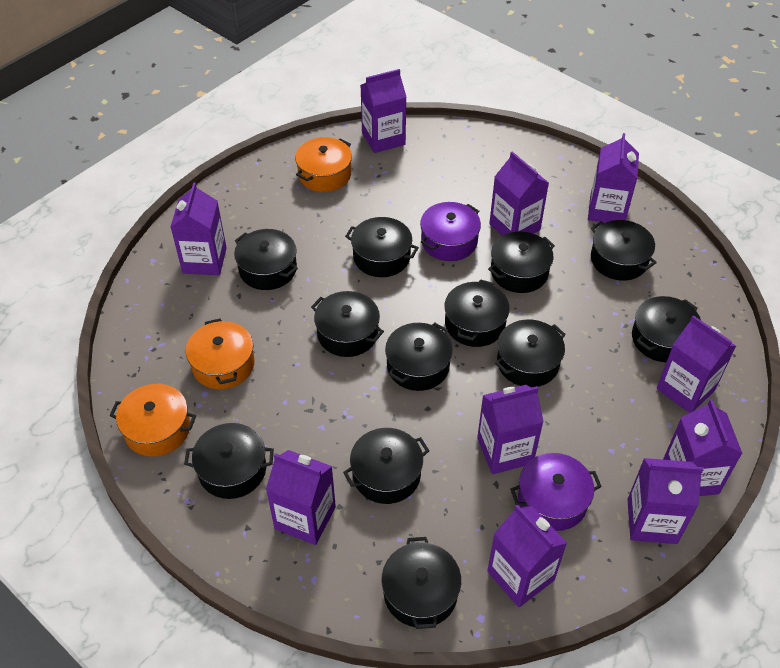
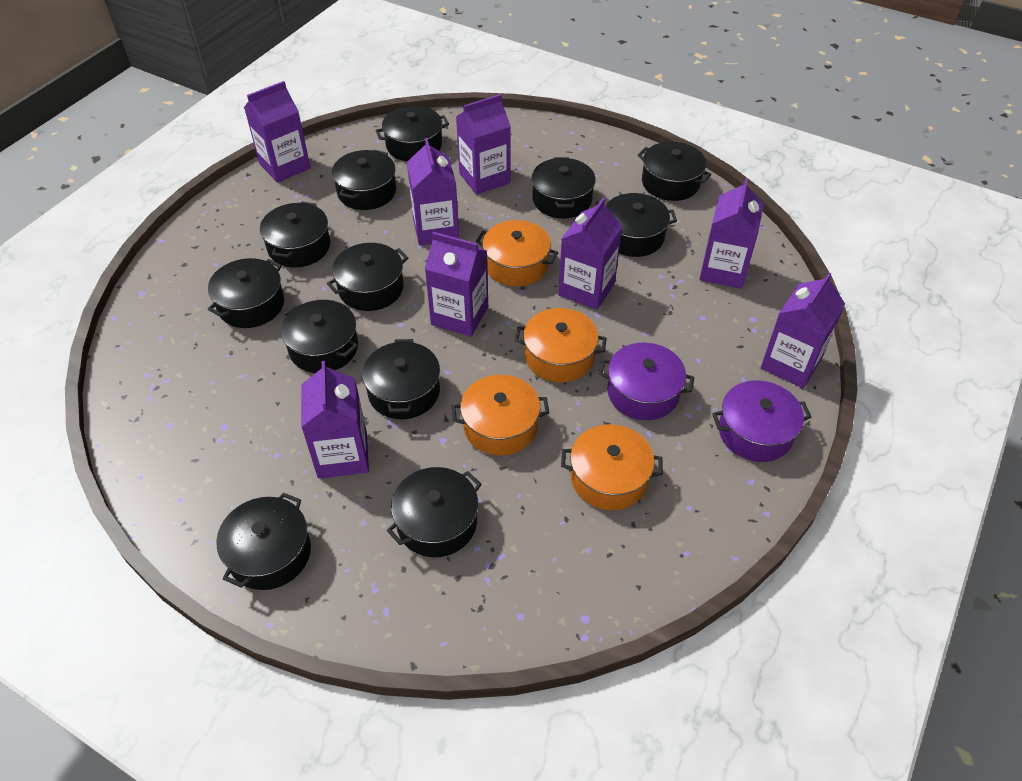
orange pot: 3 -> 4
purple carton: 10 -> 8

